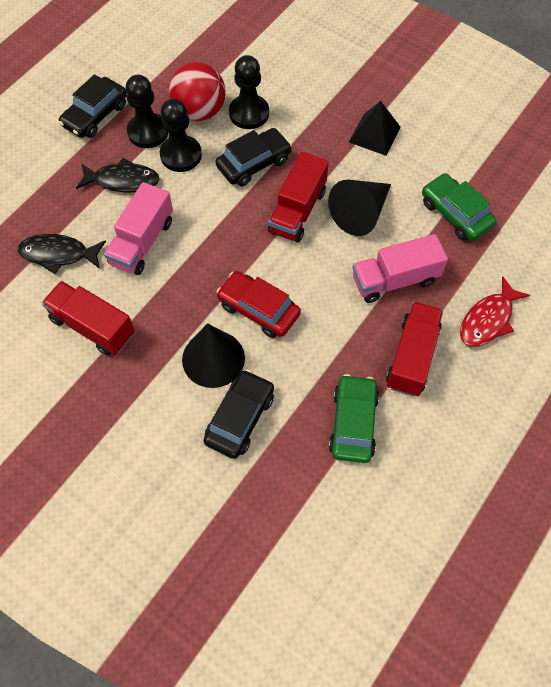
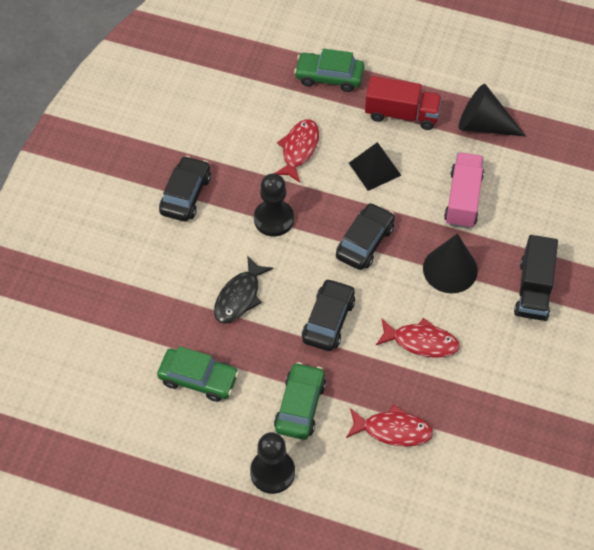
black fish: 2 -> 1
black pawn: 3 -> 2
black truck: 0 -> 1
green car: 2 -> 3
pink truck: 2 -> 1
red ball: 1 -> 0
red car: 1 -> 0
red fish: 1 -> 3
red truck: 3 -> 1

